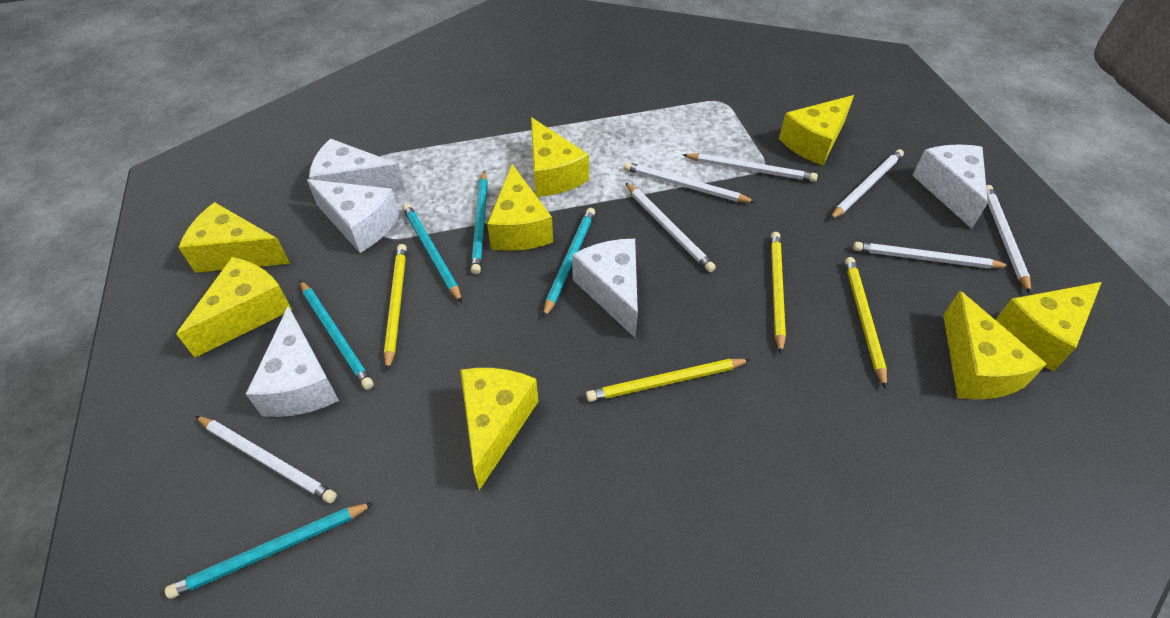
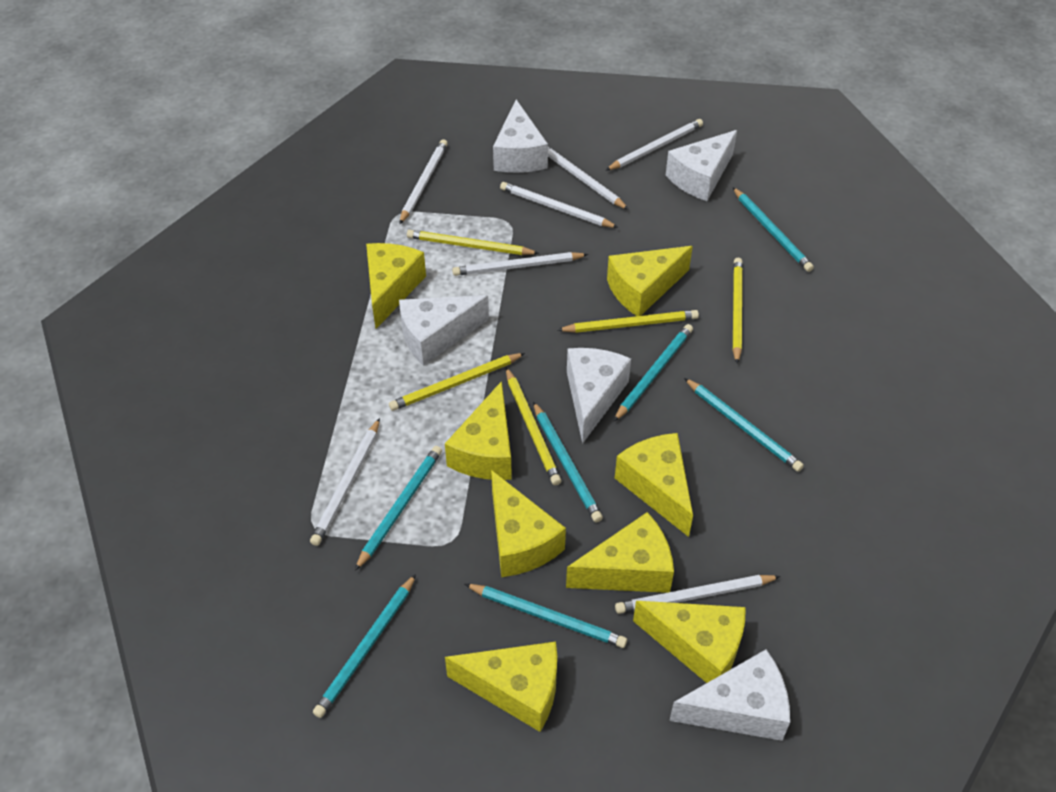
turquoise pencil: 5 -> 7
yellow pencil: 4 -> 5

